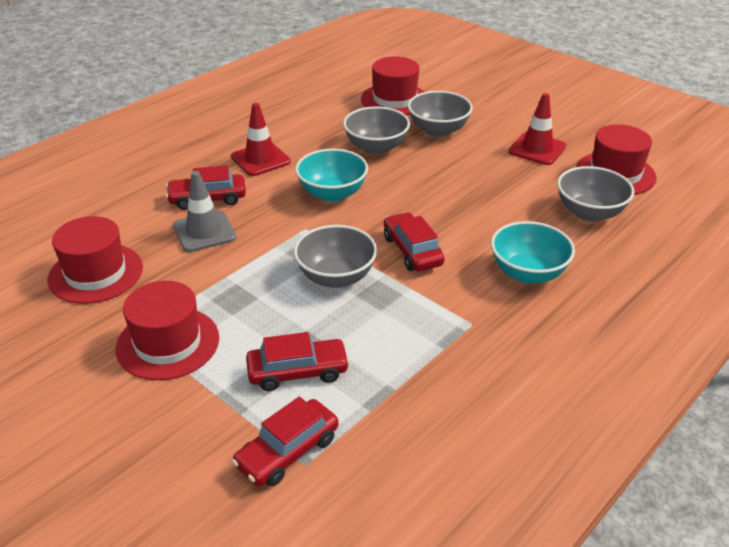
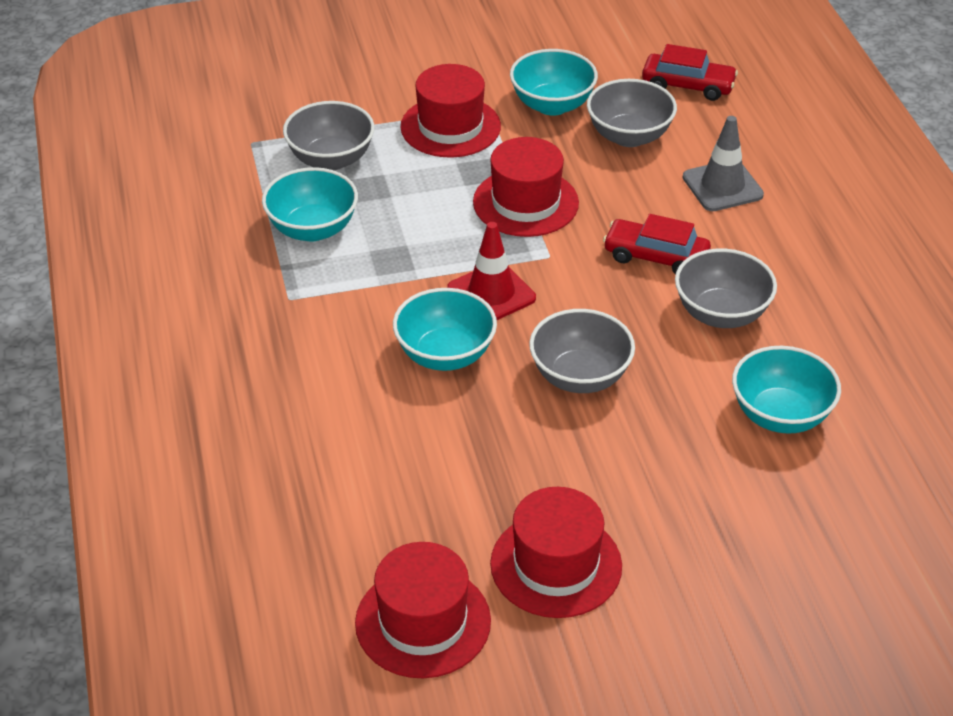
red car: 4 -> 2
red traffic cone: 2 -> 1
turquoise bowl: 2 -> 4

